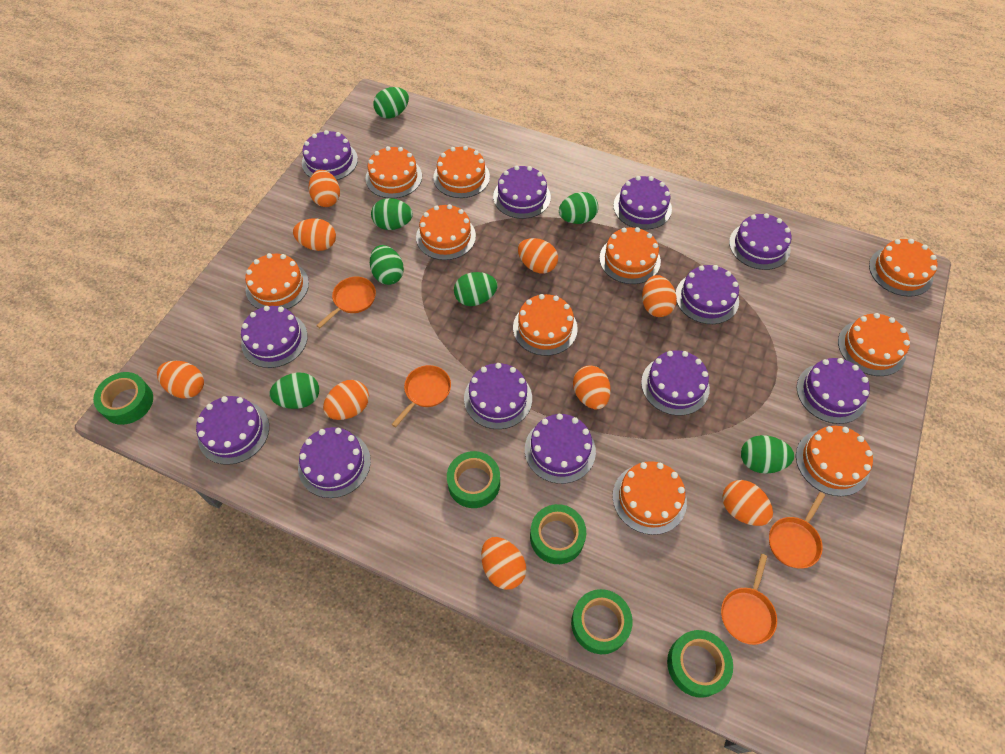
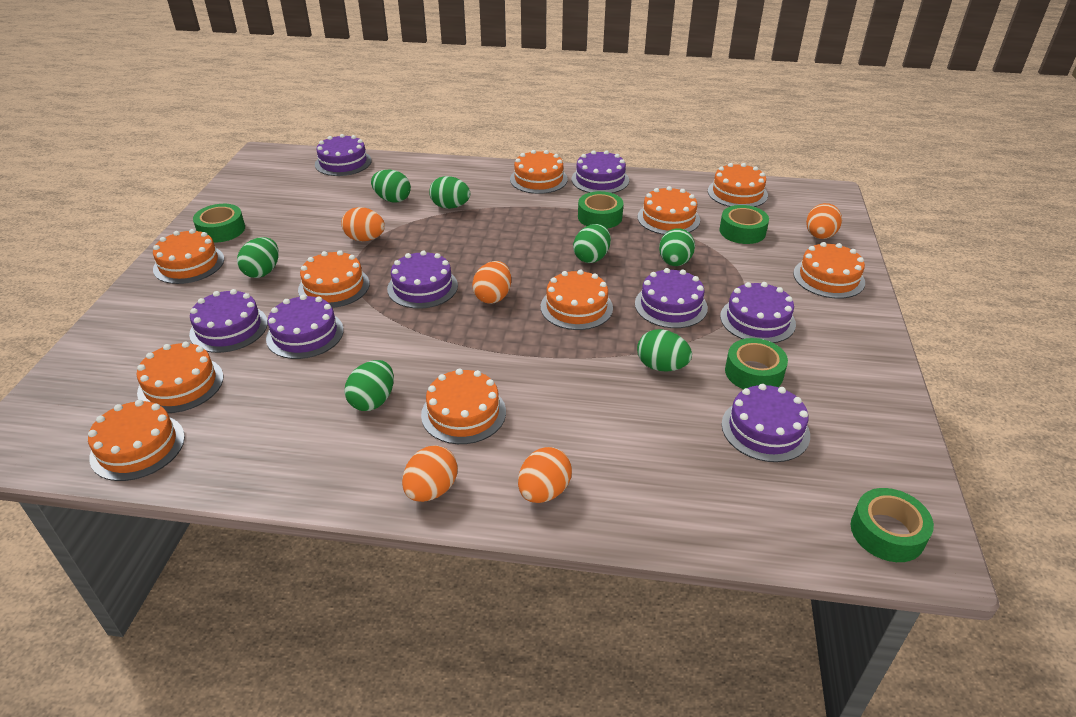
orange egg: 9 -> 5
orange pan: 4 -> 0
purple cake: 12 -> 8

